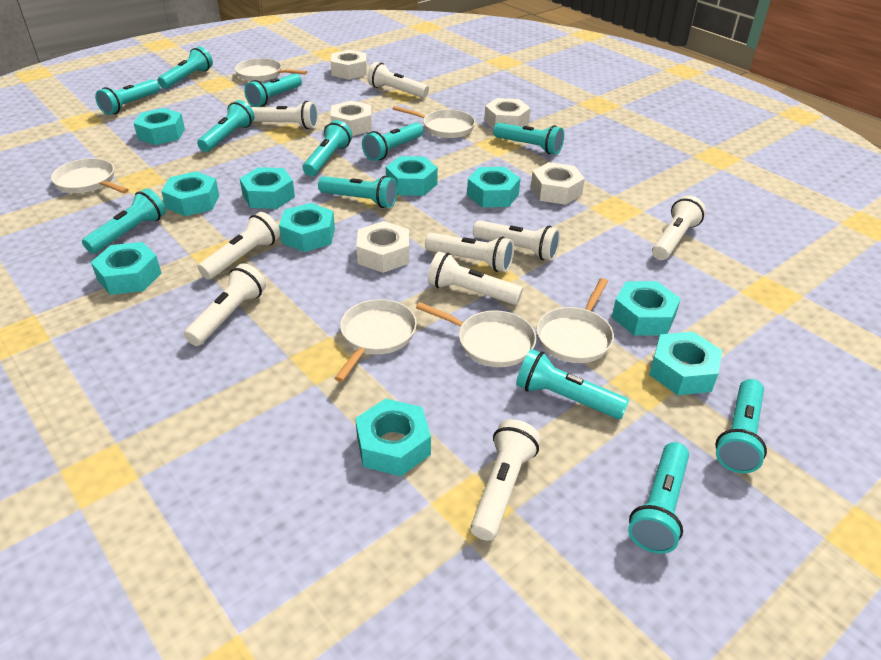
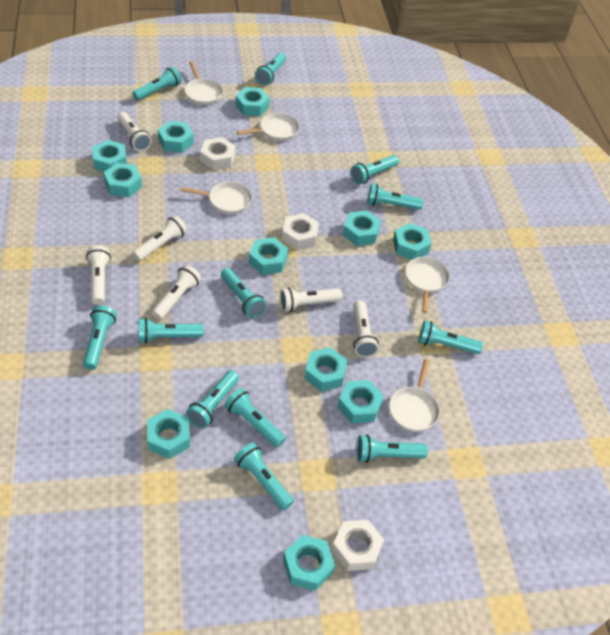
turquoise nut: 10 -> 11
white flashlight: 9 -> 6
white nut: 5 -> 3
white pan: 6 -> 5

